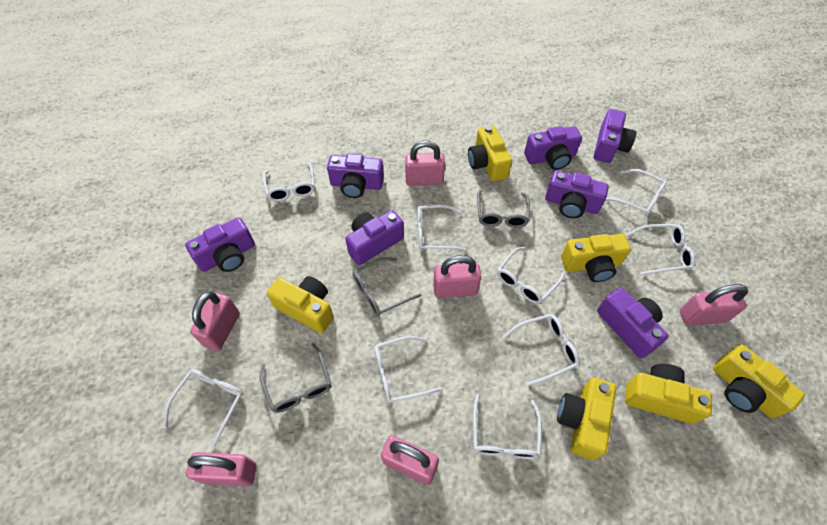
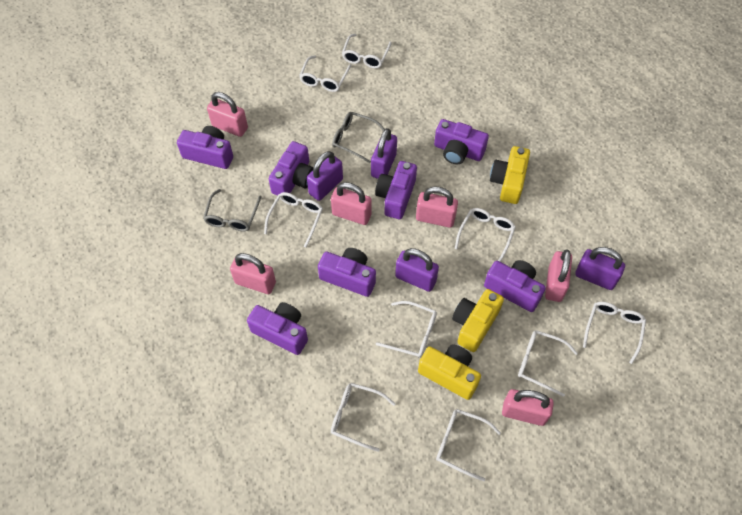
grey glasses: 3 -> 2
purple padlock: 0 -> 4
yellow camera: 6 -> 3

